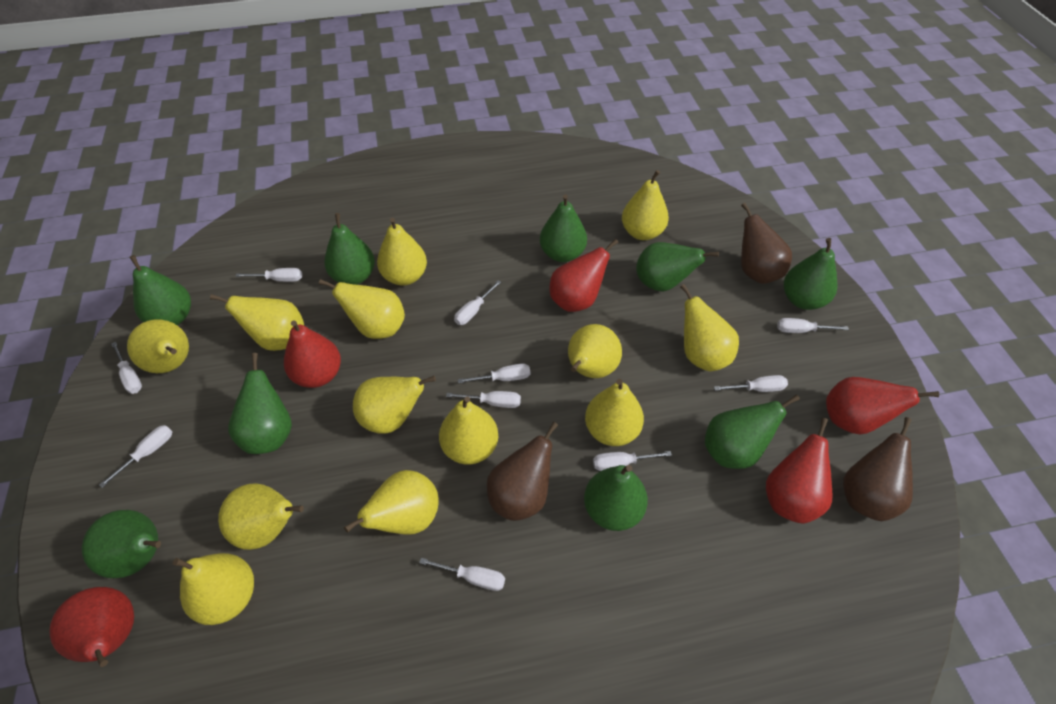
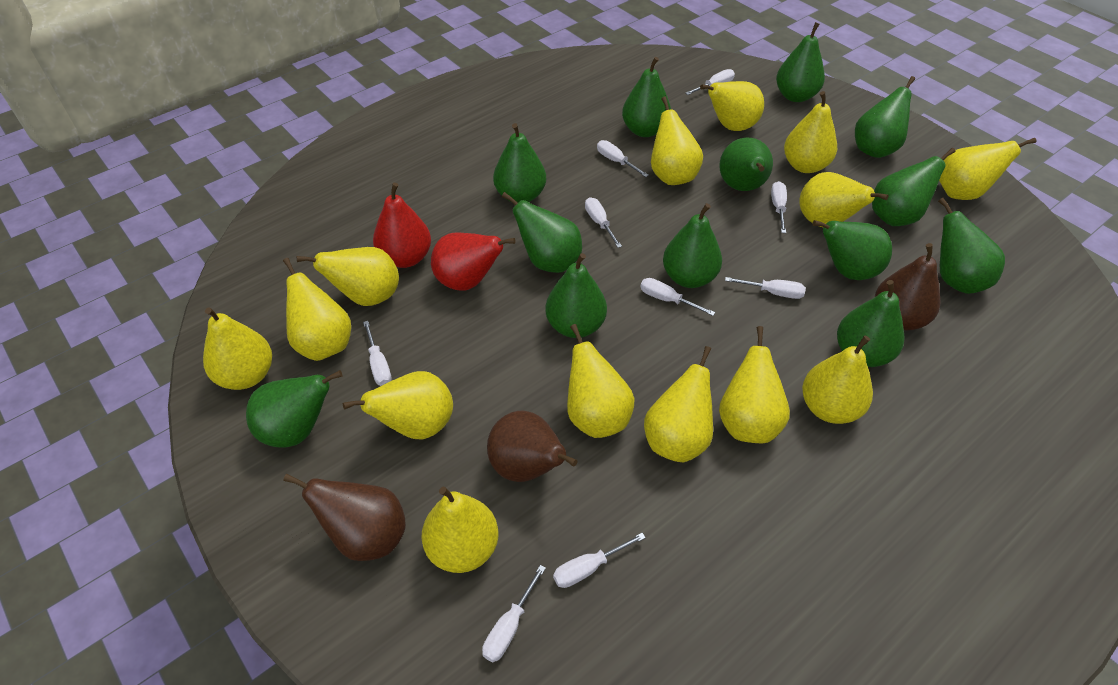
green pear: 9 -> 13
red pear: 5 -> 2
white screwdriver: 10 -> 9
yellow pear: 13 -> 14

